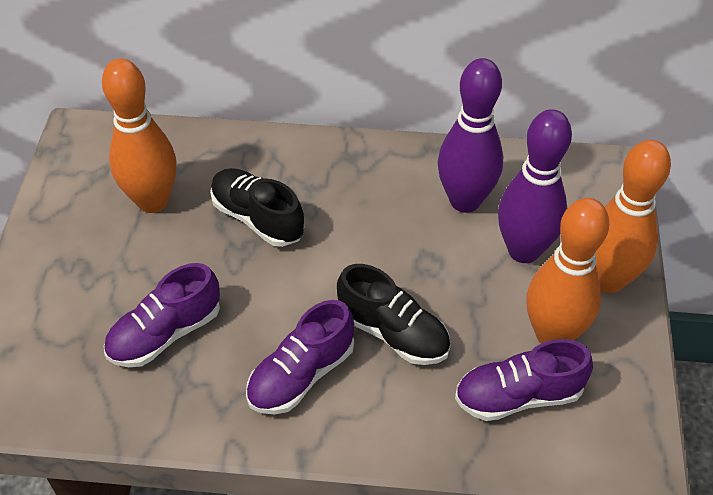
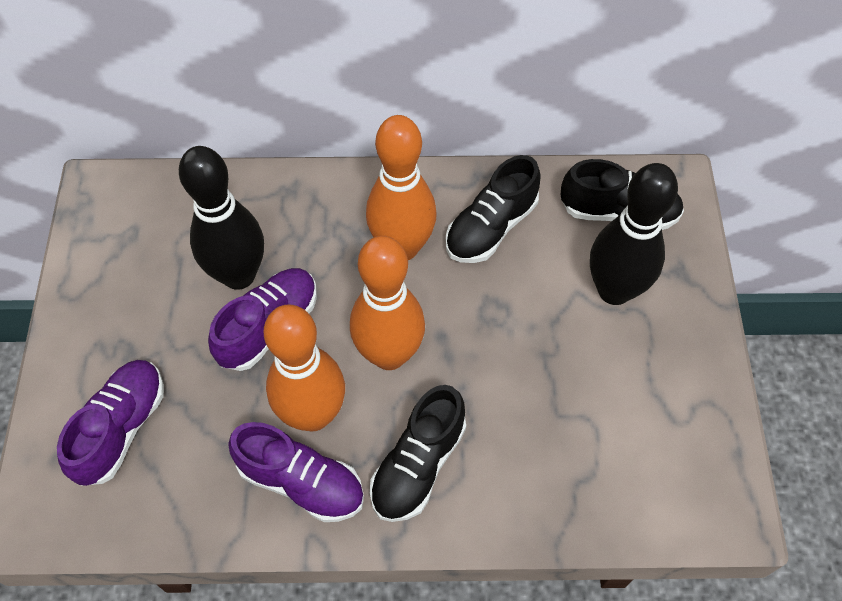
black bowling pin: 0 -> 2
black shoe: 2 -> 3
purple bowling pin: 2 -> 0

